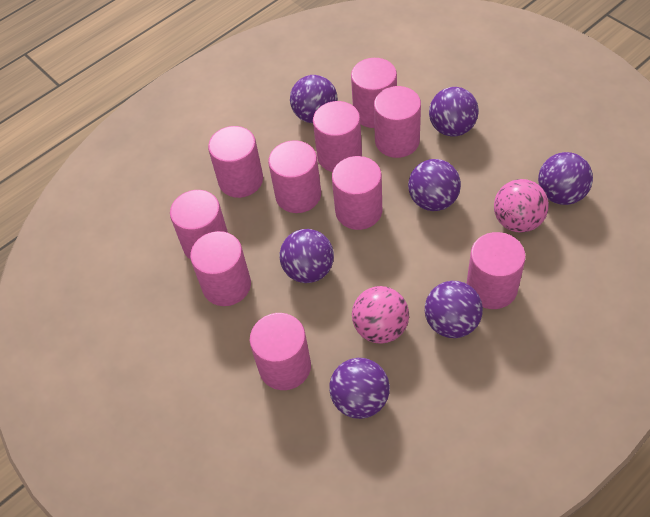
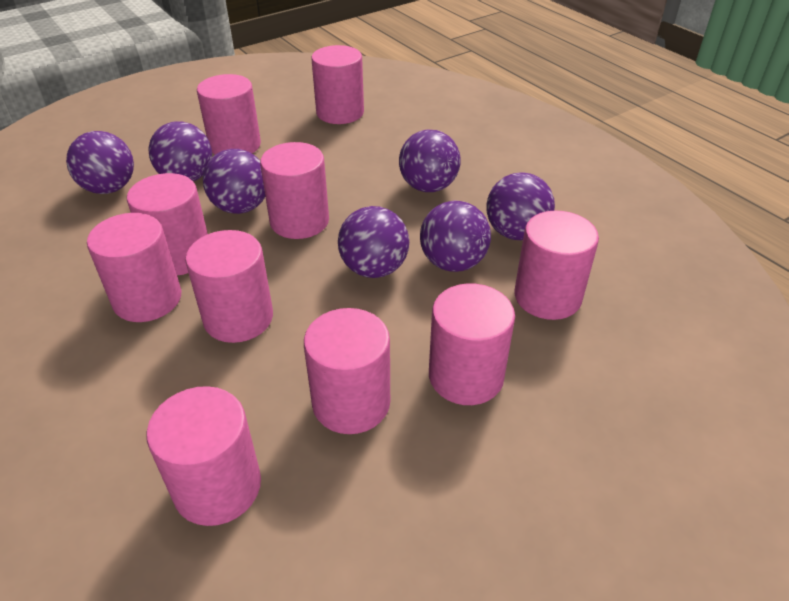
pink ball: 2 -> 0

